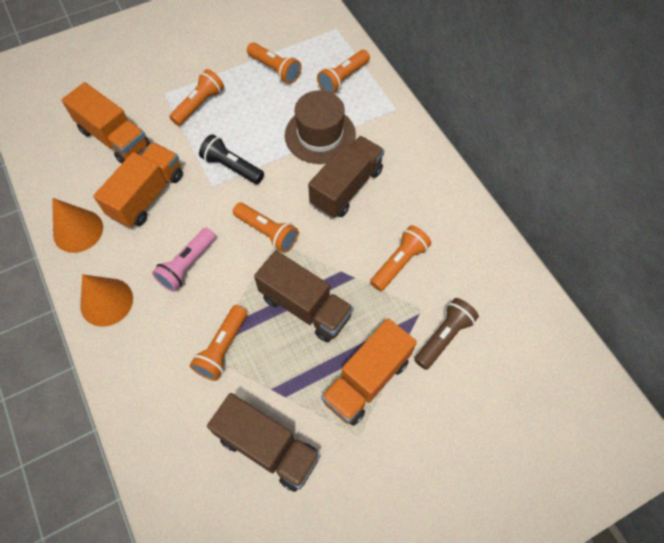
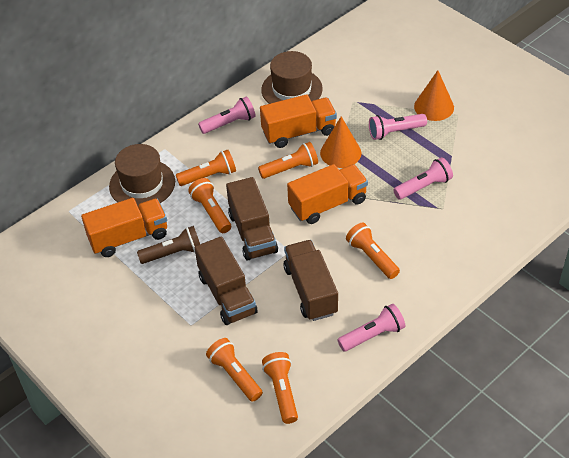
black flashlight: 1 -> 0
brown hat: 1 -> 2
pink flashlight: 1 -> 4

